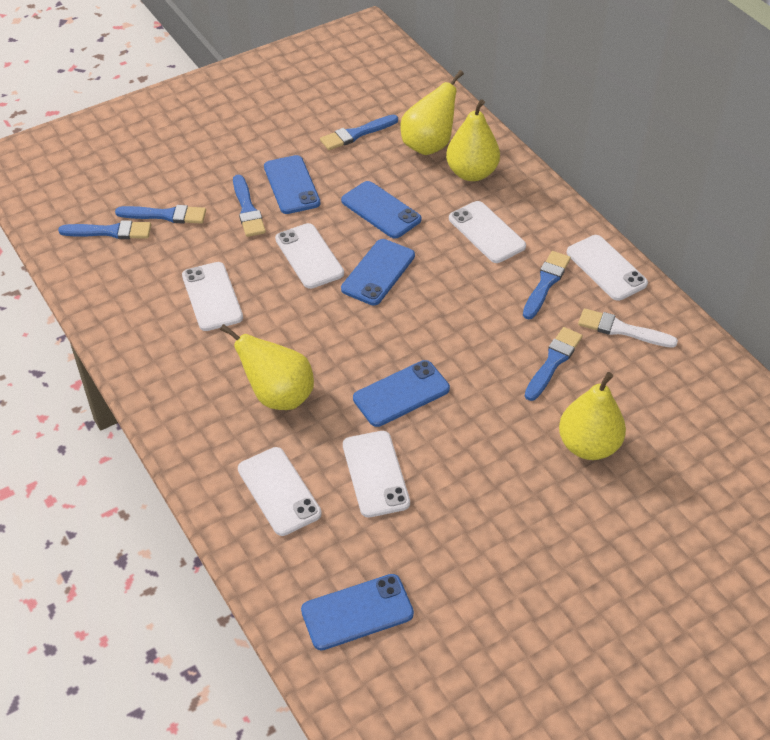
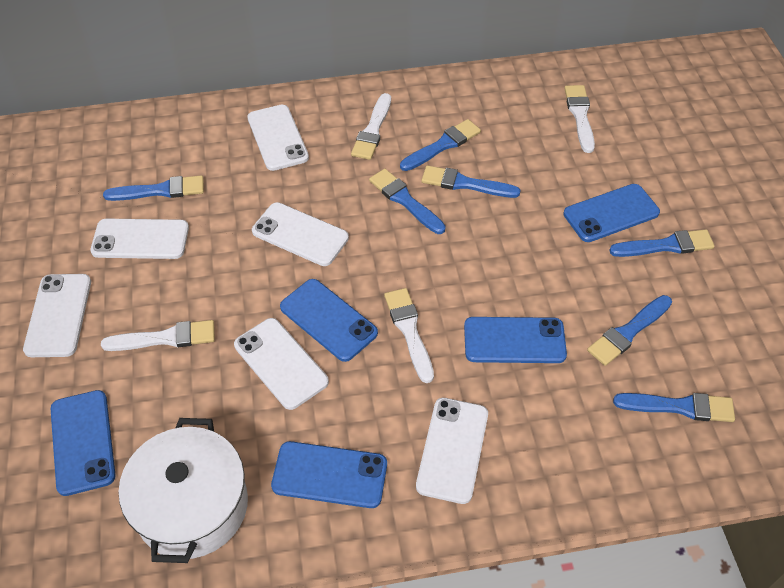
blue brush: 6 -> 7
white brush: 1 -> 4
white pot: 0 -> 1
yellow pear: 4 -> 0

